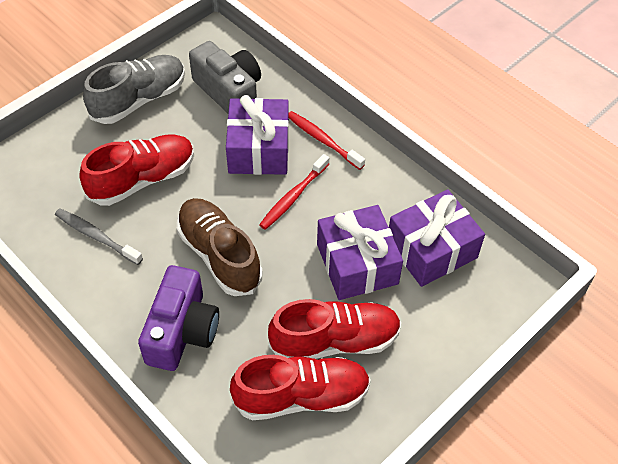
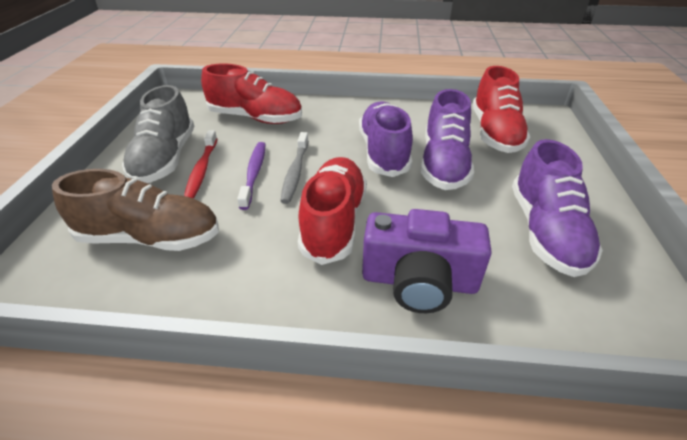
grey camera: 1 -> 0
purple gift: 3 -> 0
purple shoe: 0 -> 3
purple toothbrush: 0 -> 1
red toothbrush: 2 -> 1

